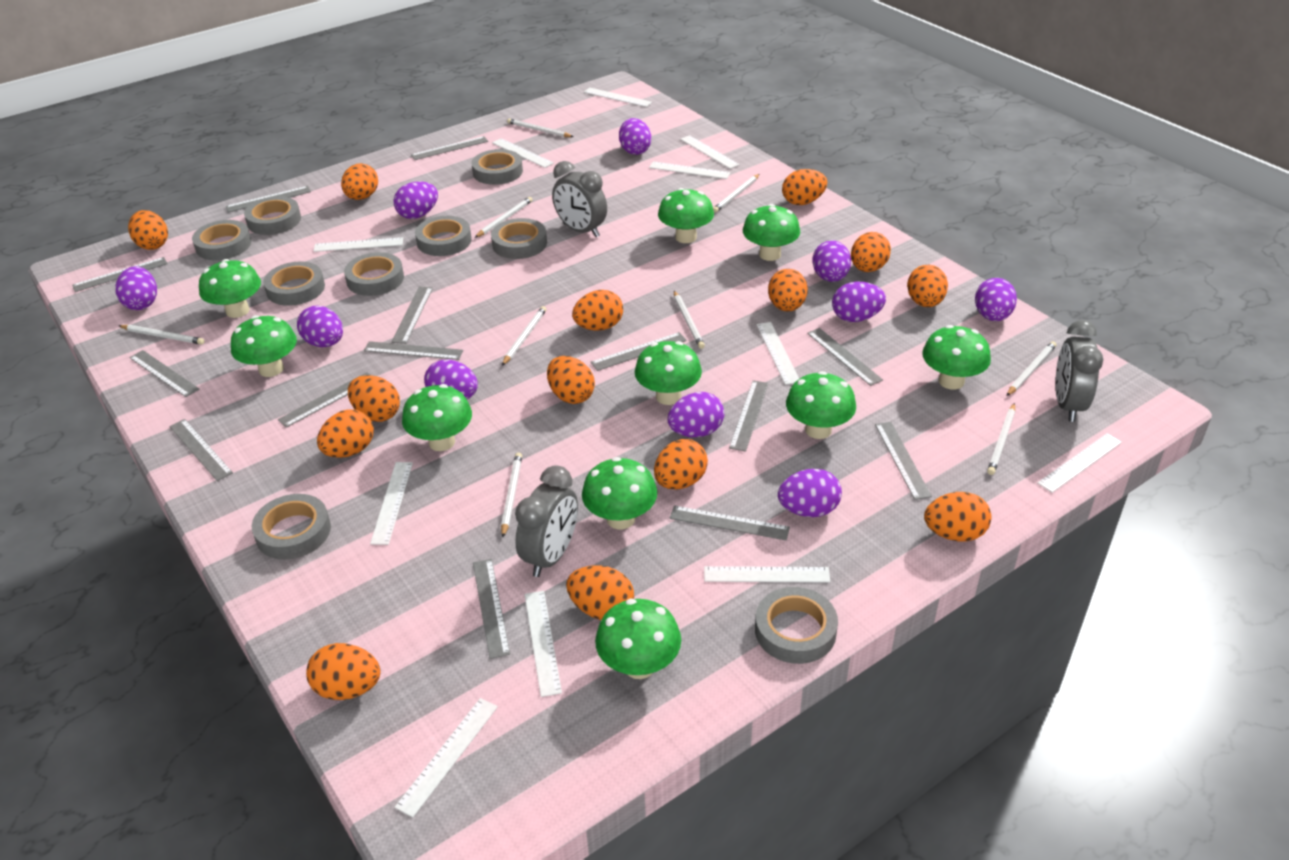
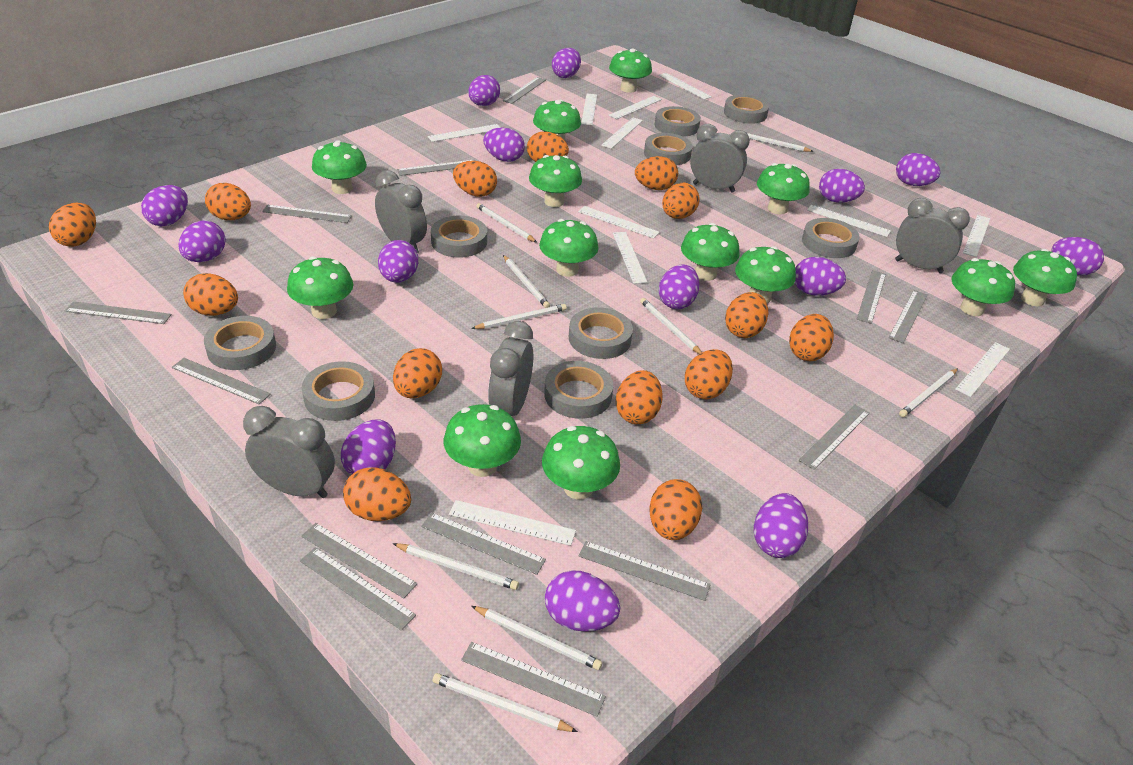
green mushroom: 10 -> 13
grey clock: 3 -> 5
grey ruler: 14 -> 13
purple egg: 10 -> 14

